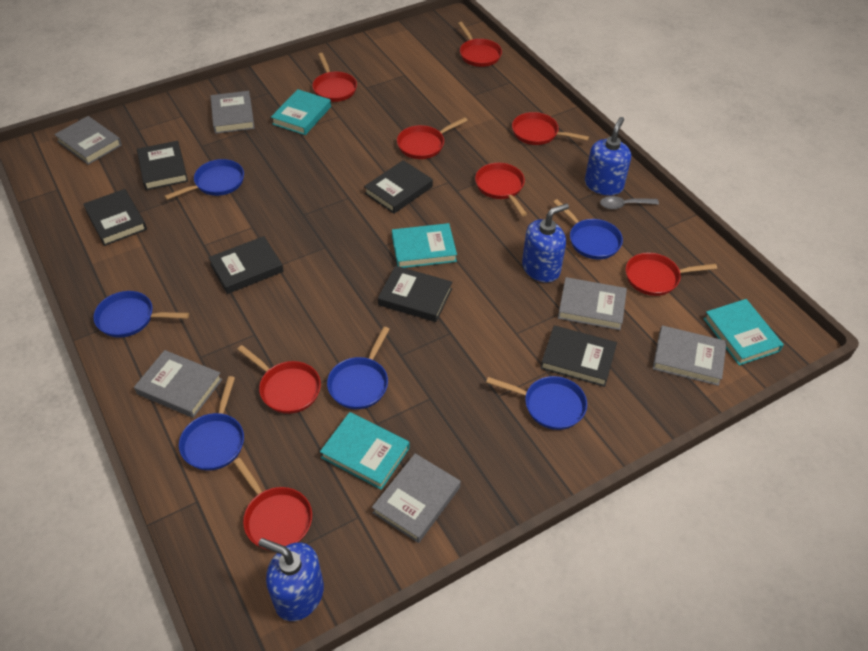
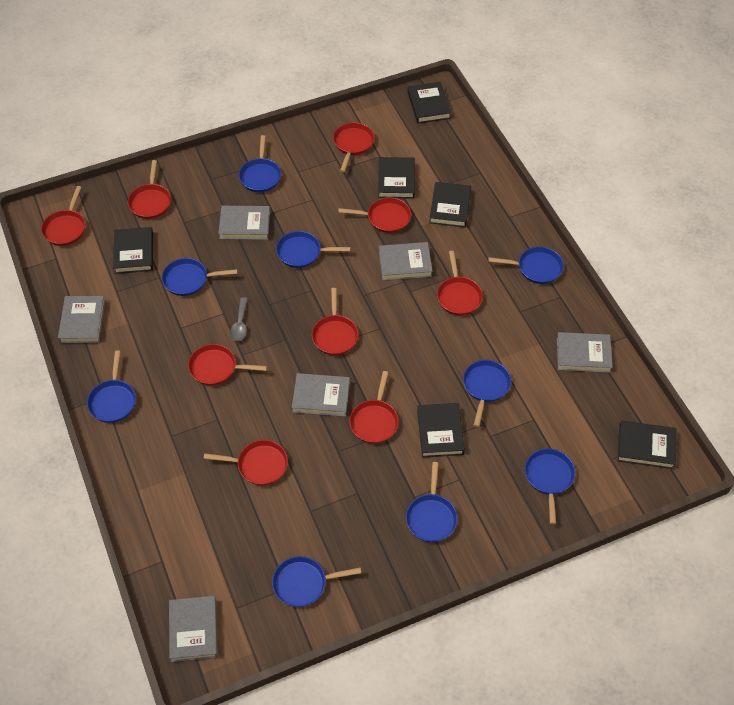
blue pan: 6 -> 9
blue soap dispenser: 3 -> 0
red pan: 8 -> 9
turquoise book: 4 -> 0

